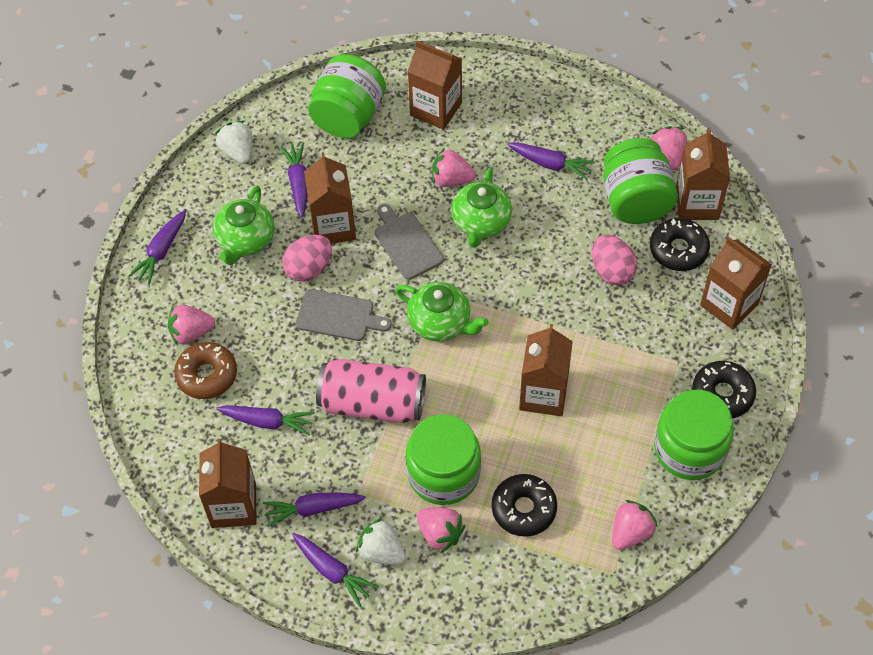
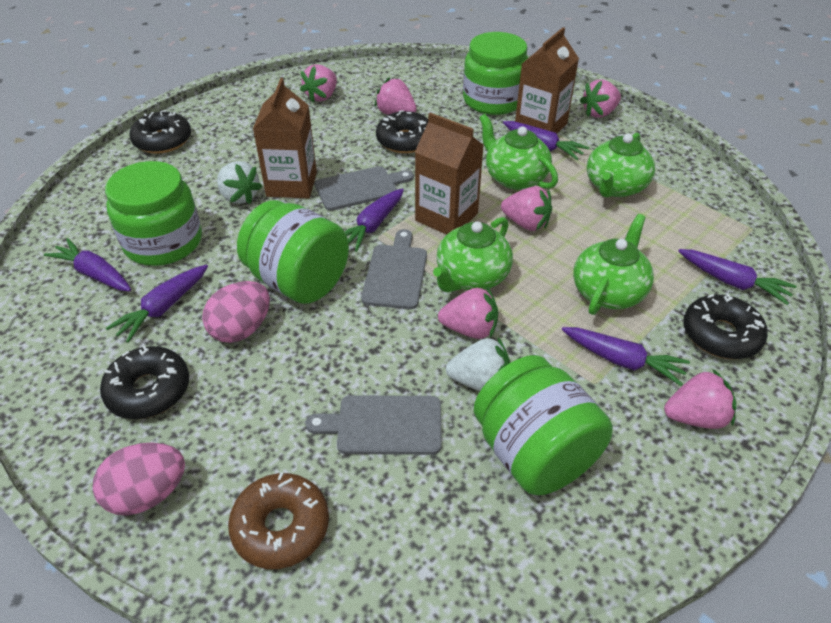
black donut: 3 -> 4
brown carton: 6 -> 3
green teapot: 3 -> 4
grey cutting board: 2 -> 3
pink can: 1 -> 0
pink strawberry: 5 -> 6

